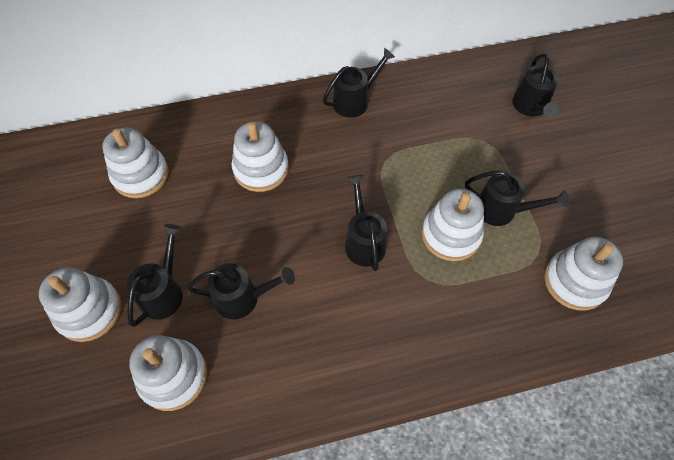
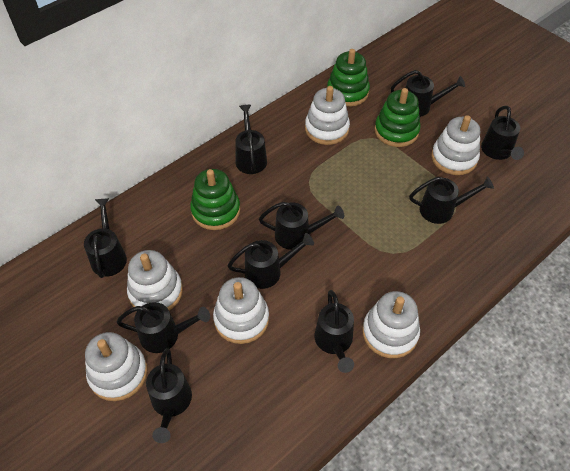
black watering can: 6 -> 10
green stacking toy: 0 -> 3

